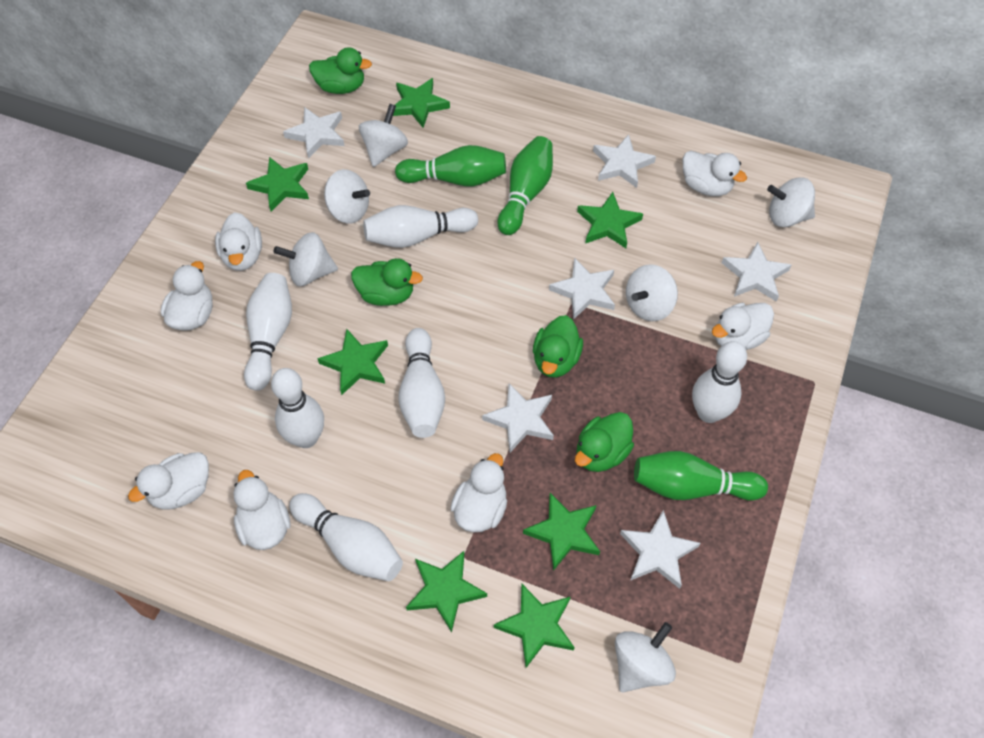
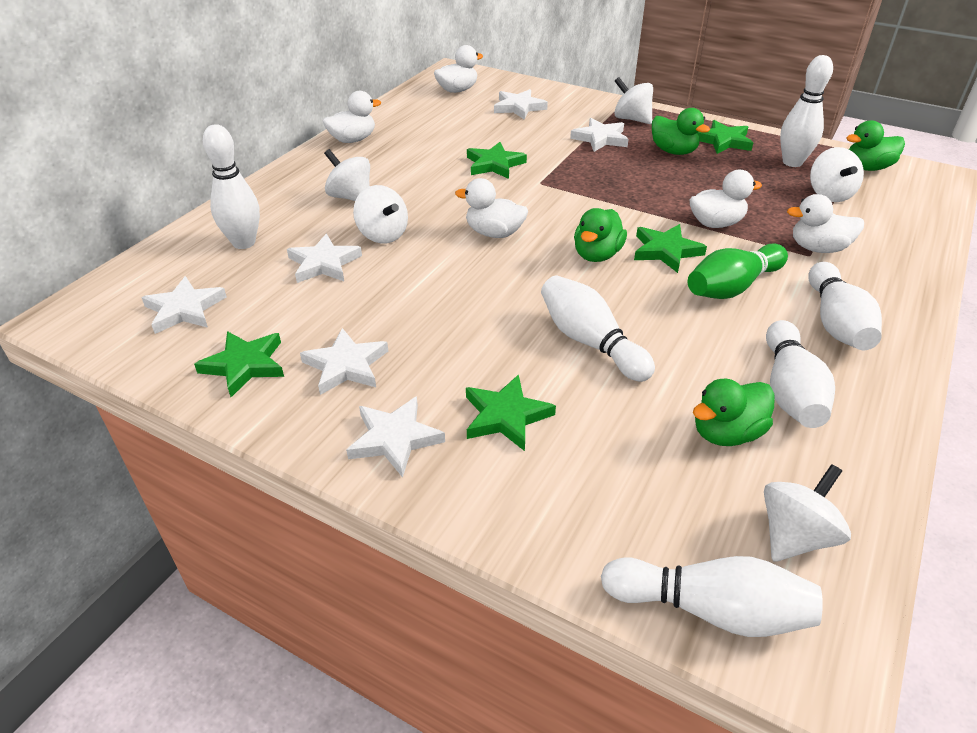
green bowling pin: 3 -> 1
green star: 7 -> 5
white duck: 7 -> 5
white spinning top: 6 -> 5

